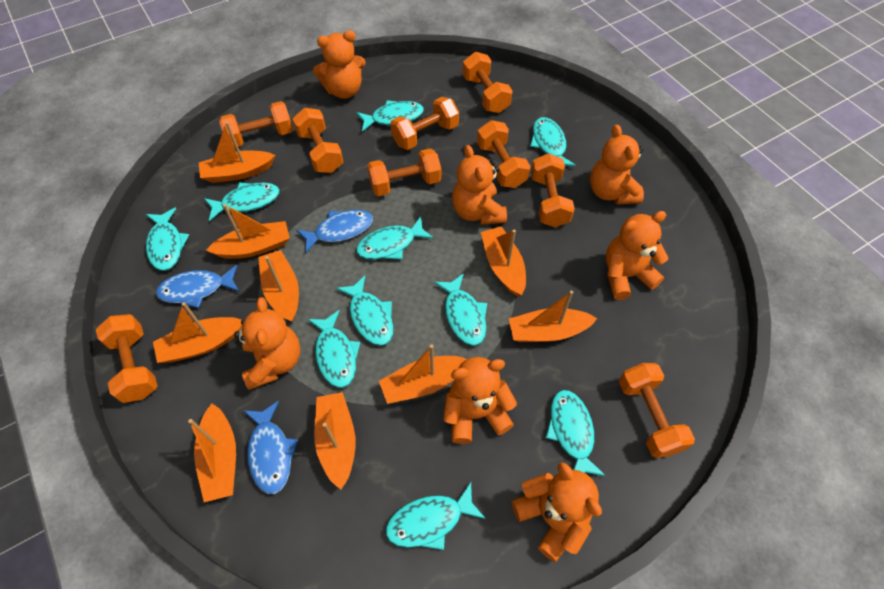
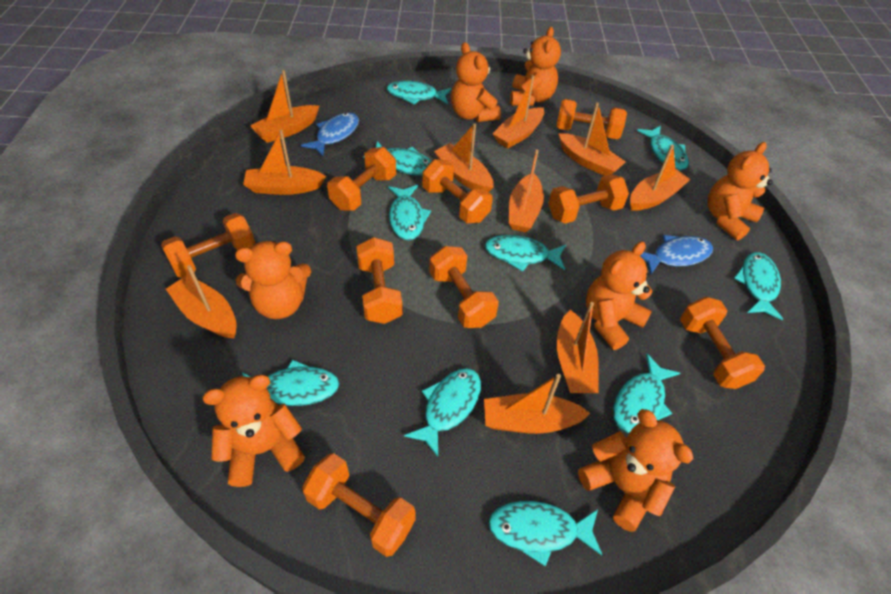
blue fish: 3 -> 2
orange boat: 9 -> 10

